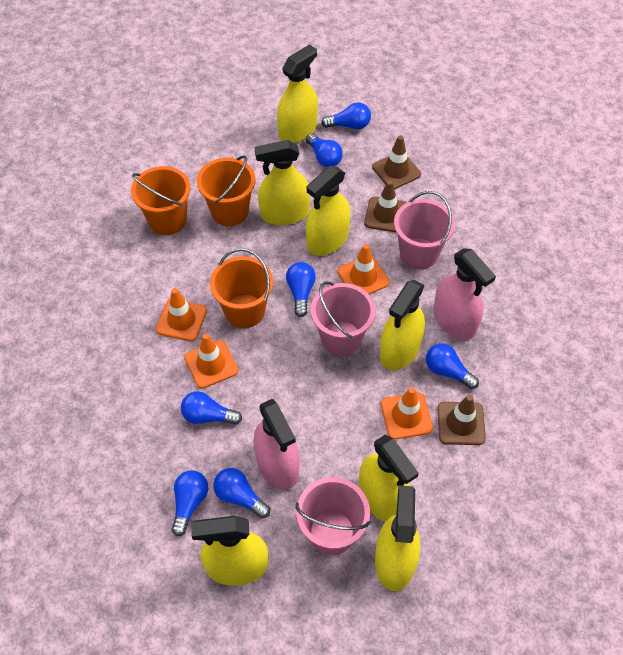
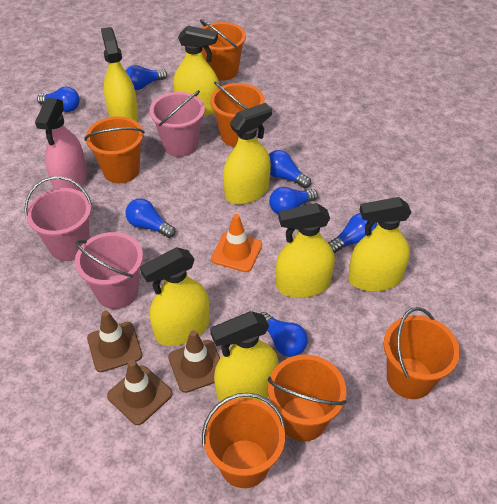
orange bucket: 3 -> 6
orange traffic cone: 4 -> 1
pink spray bottle: 2 -> 1

